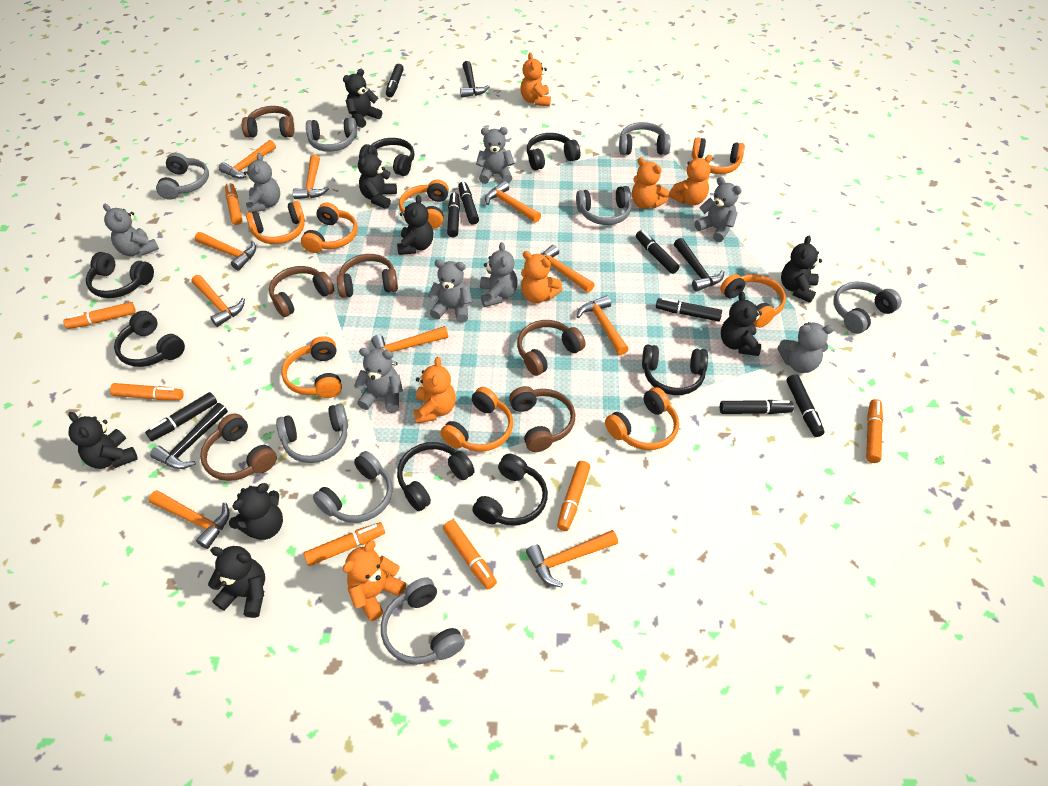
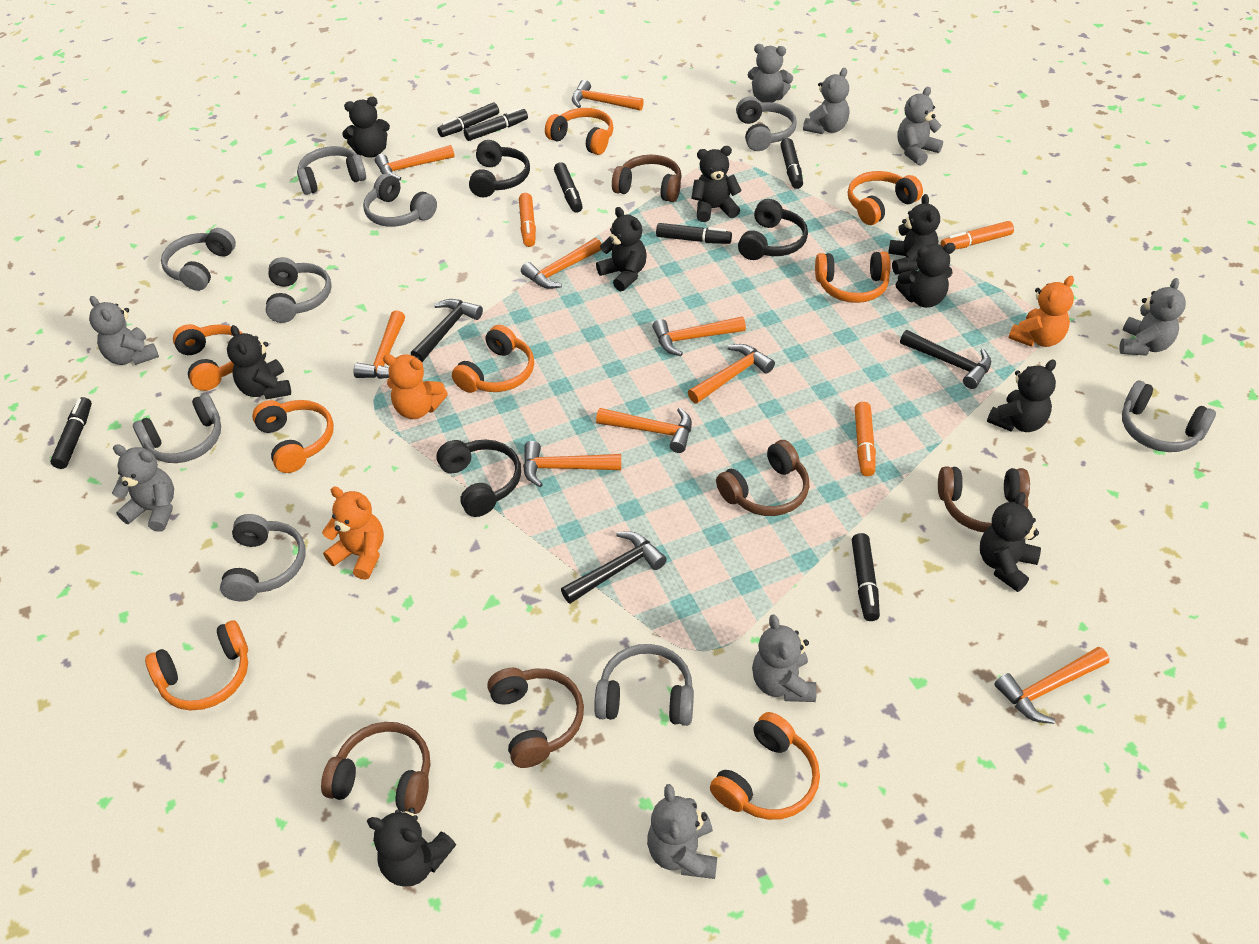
black headphones: 7 -> 3
black marker: 8 -> 7
black teddy bear: 8 -> 9
brown headphones: 6 -> 5
grey headphones: 8 -> 9
orange hammer: 10 -> 9
orange marker: 7 -> 3
orange teddy bear: 6 -> 3

